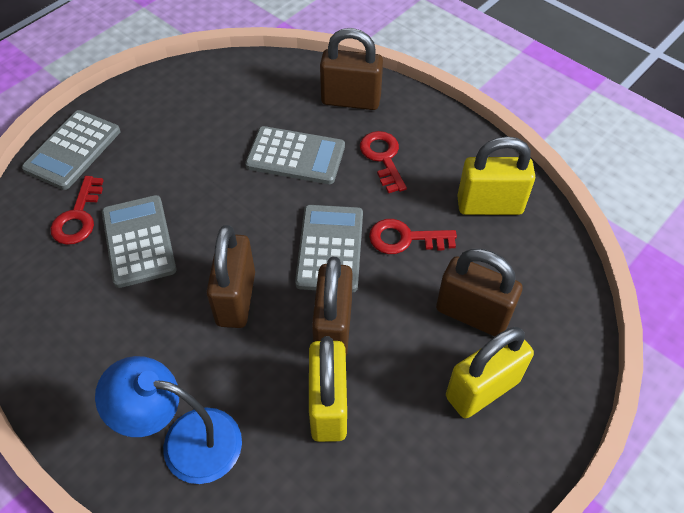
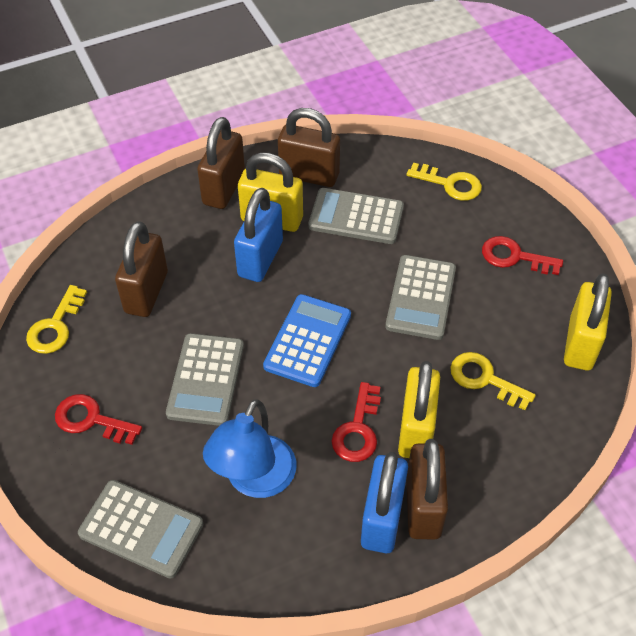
blue calculator: 0 -> 1
blue padlock: 0 -> 2
yellow key: 0 -> 3

